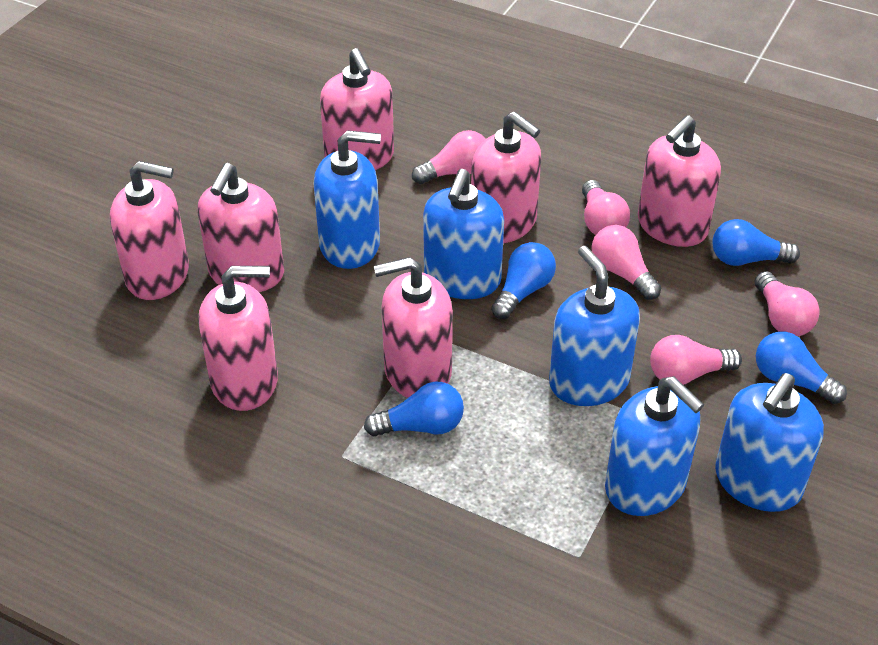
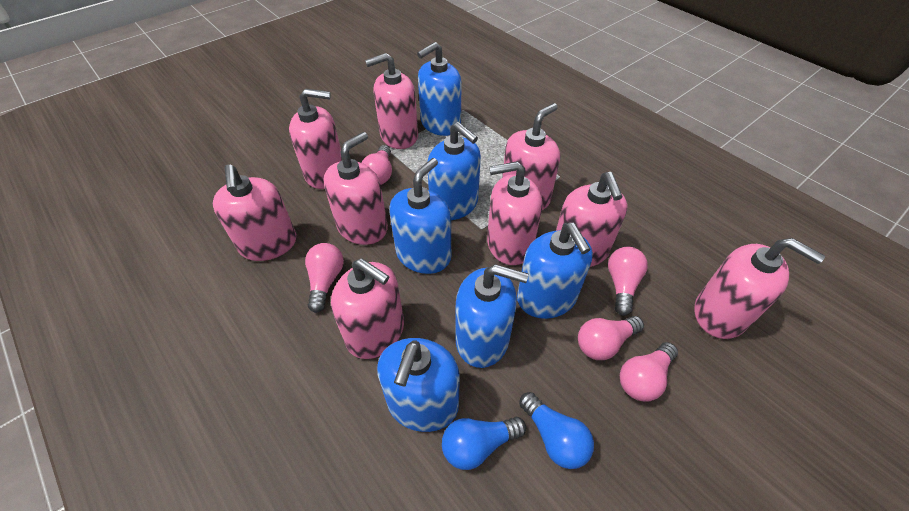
blue light bulb: 4 -> 2
blue soap dispenser: 5 -> 6
pink soap dispenser: 7 -> 9

